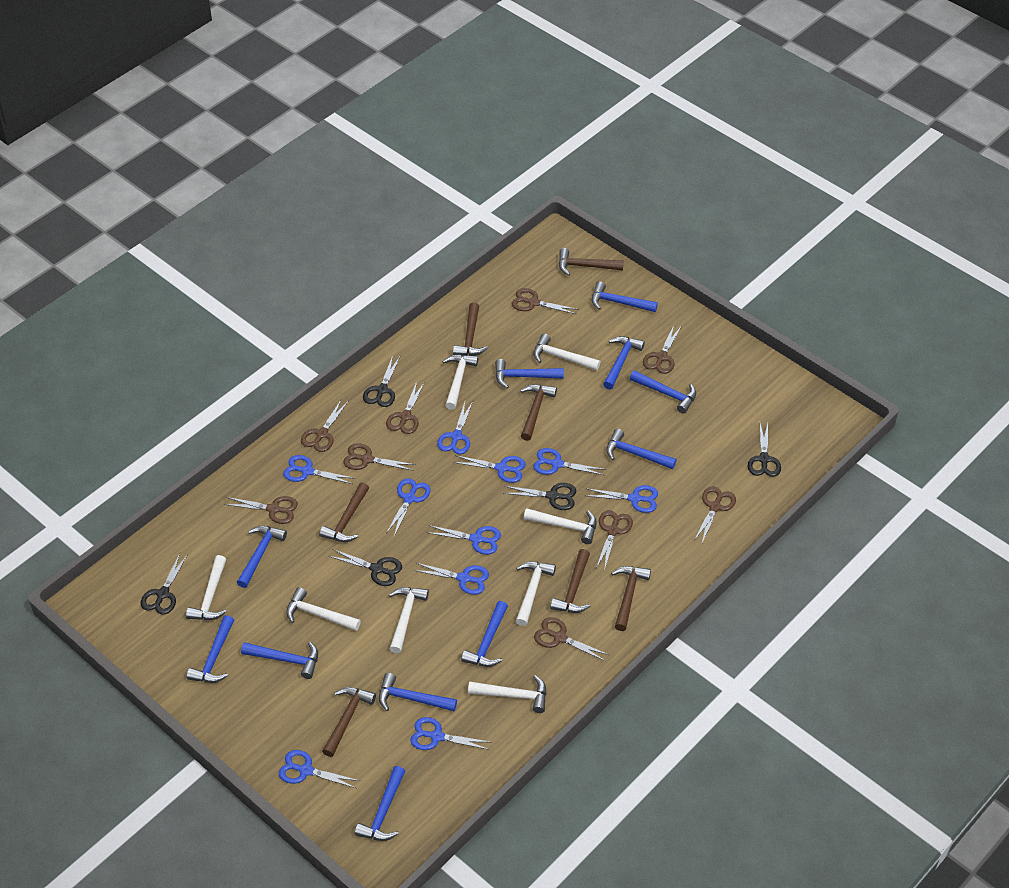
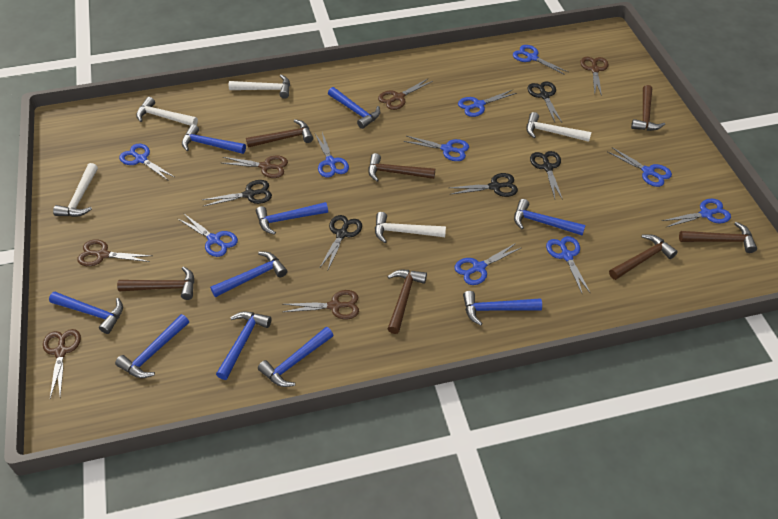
blue hammer: 11 -> 10
brown scissors: 9 -> 6
white hammer: 8 -> 5

